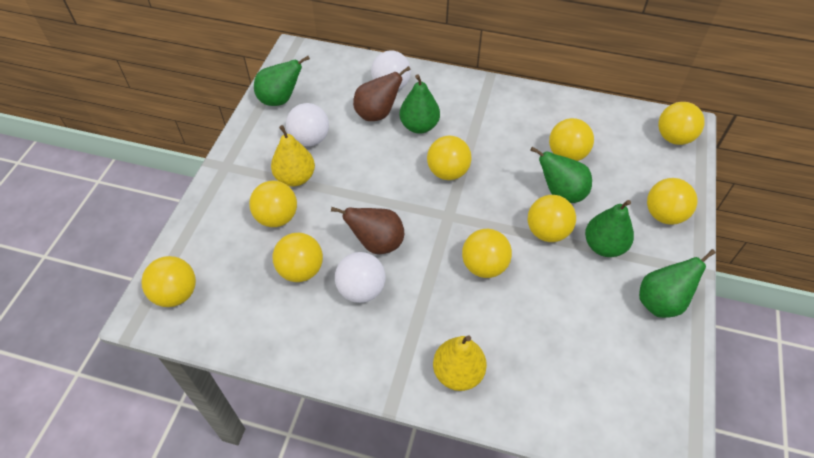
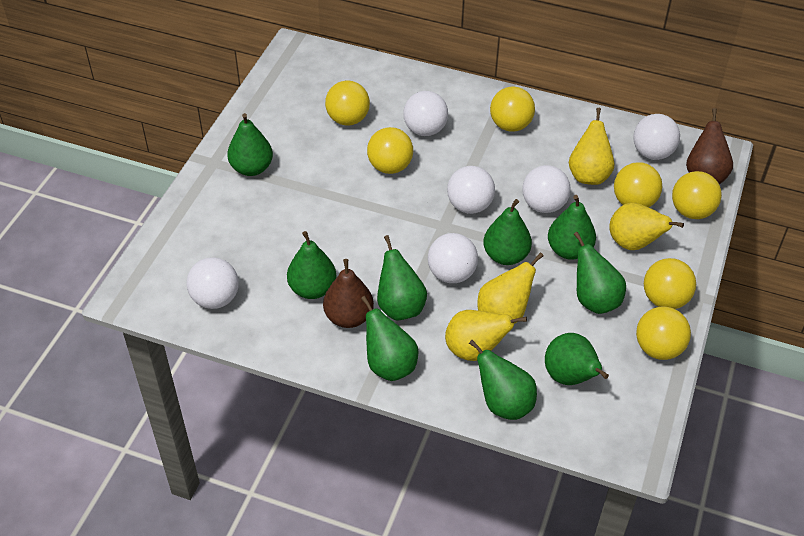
green pear: 5 -> 9
white ball: 3 -> 6
yellow ball: 9 -> 7
yellow pear: 2 -> 4

